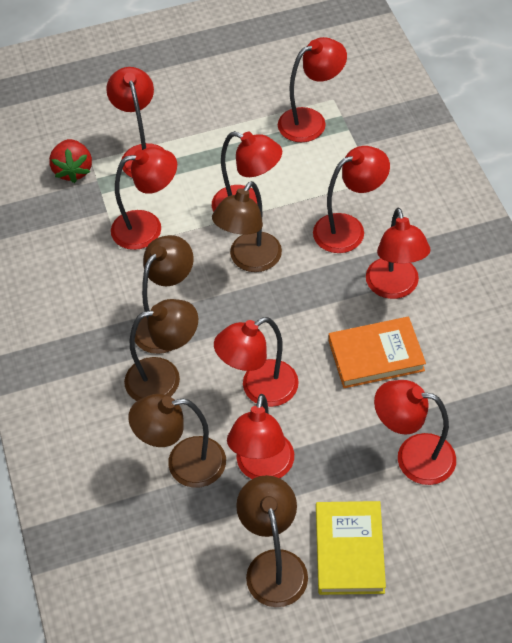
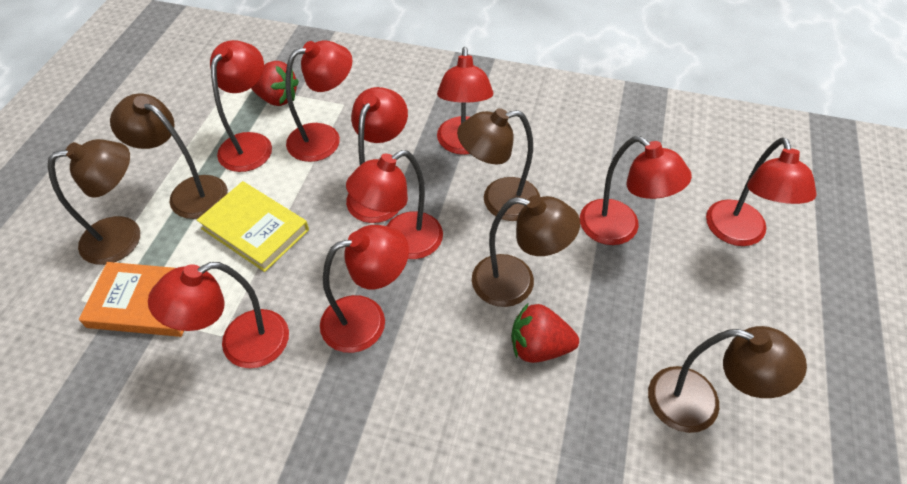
red strawberry: 1 -> 2

